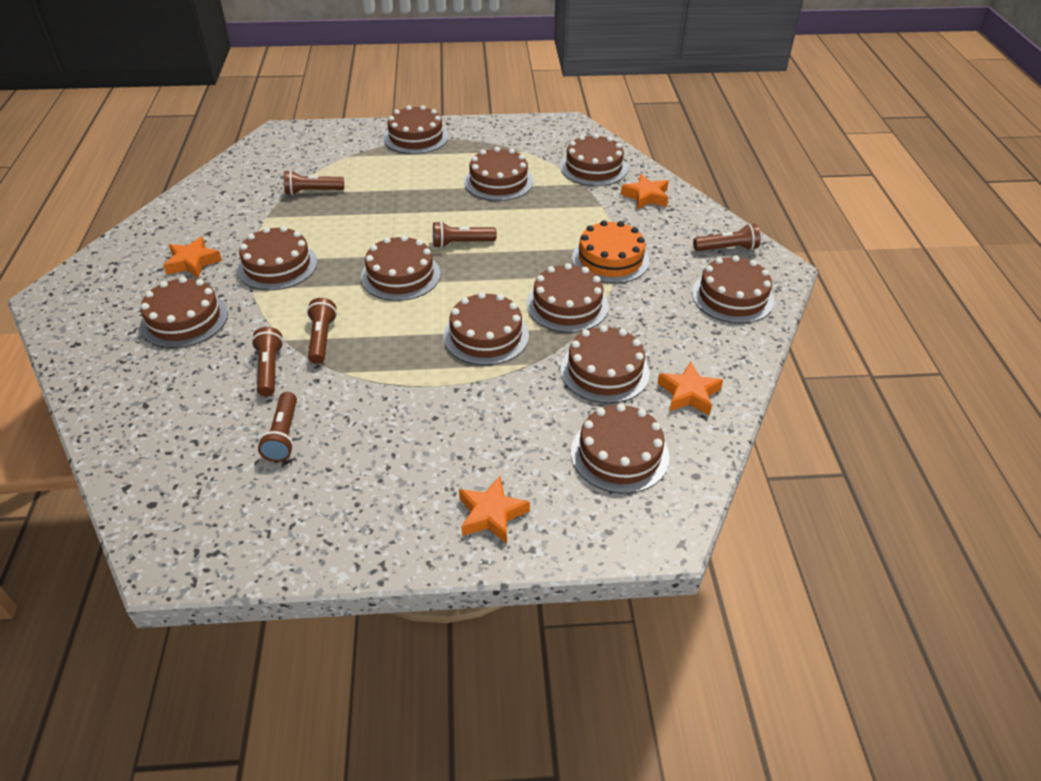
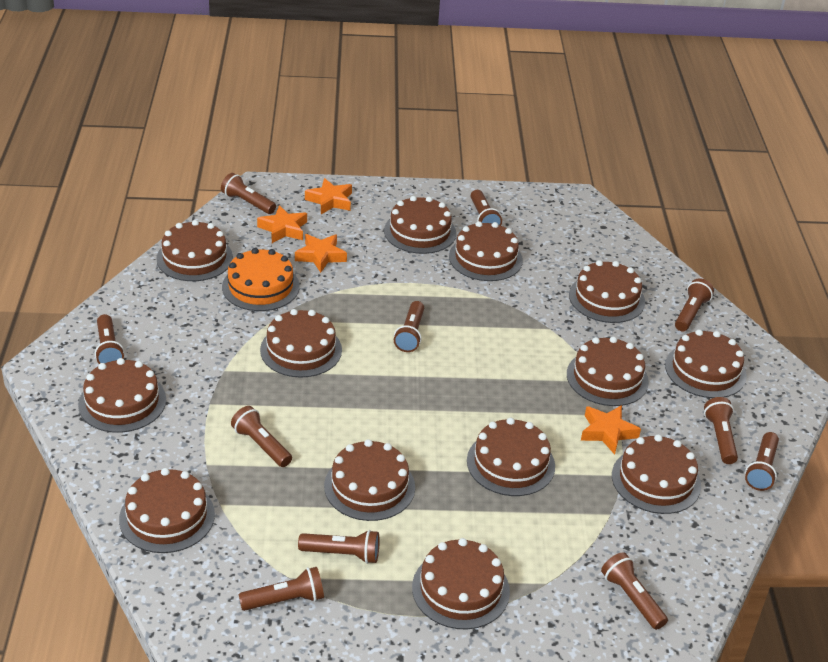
brown cake: 11 -> 13
brown flashlight: 6 -> 11

